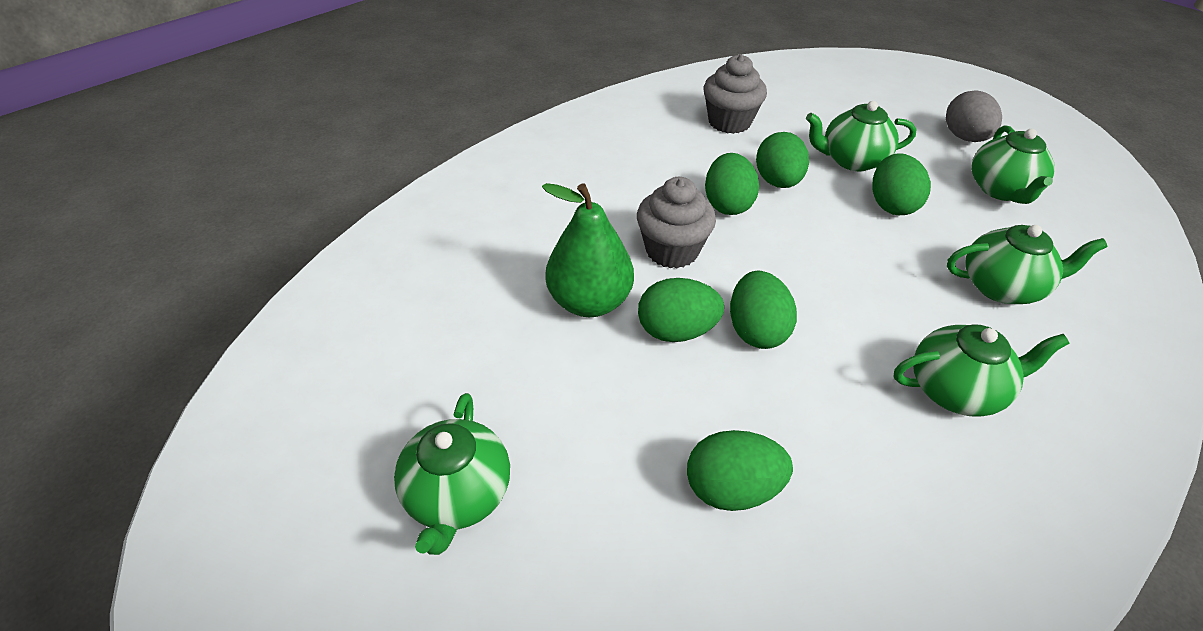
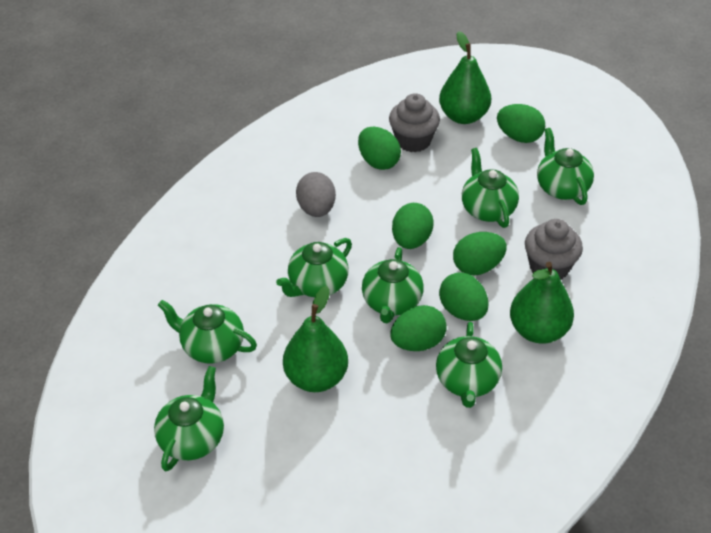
green pear: 1 -> 3
green teapot: 5 -> 7

